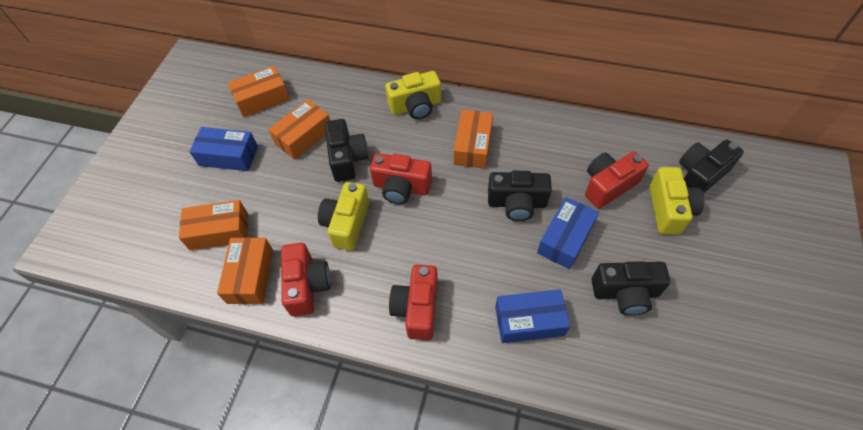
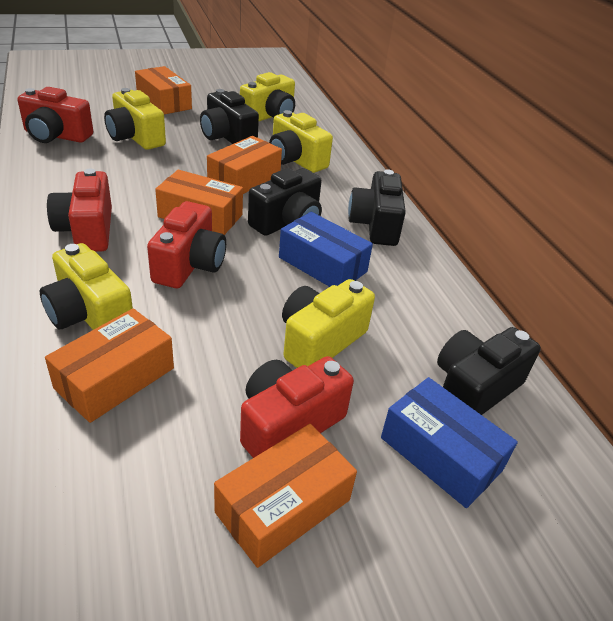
blue box: 3 -> 2
yellow camera: 3 -> 5

